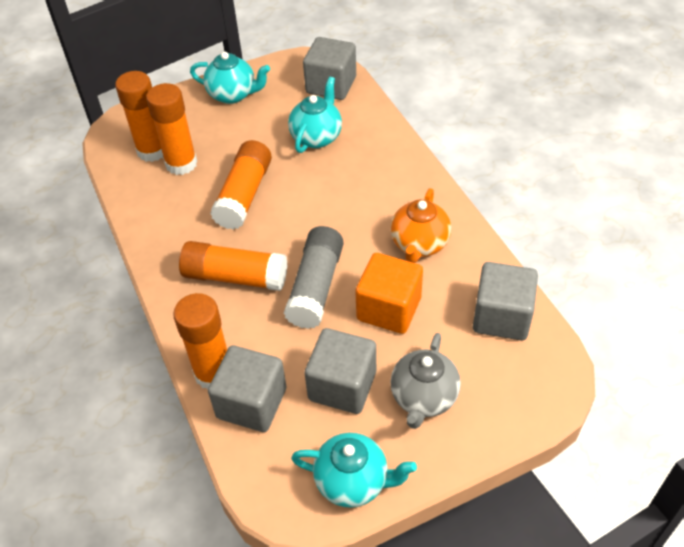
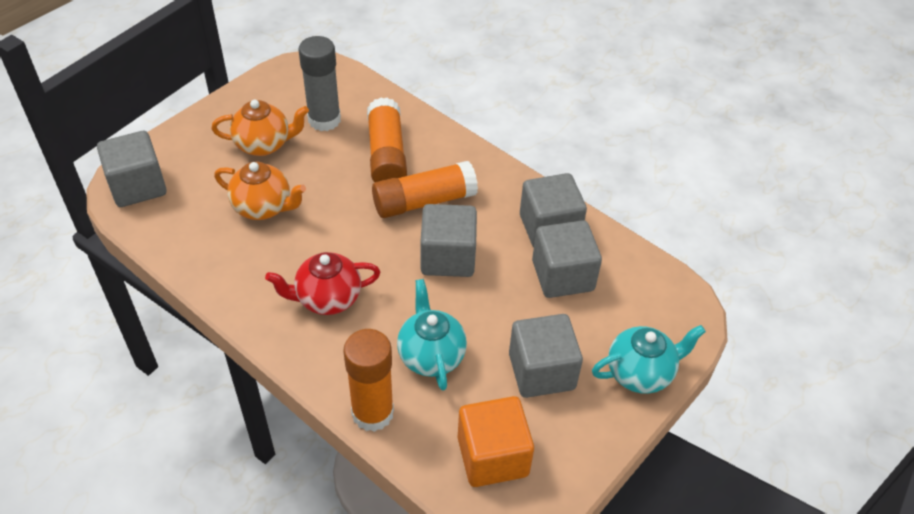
grey cube: 4 -> 5
grey teapot: 1 -> 0
orange glue stick: 5 -> 3
orange teapot: 1 -> 2
red teapot: 0 -> 1
turquoise teapot: 3 -> 2

